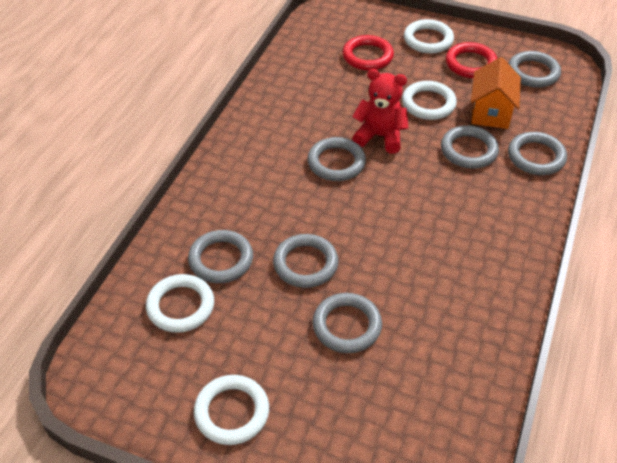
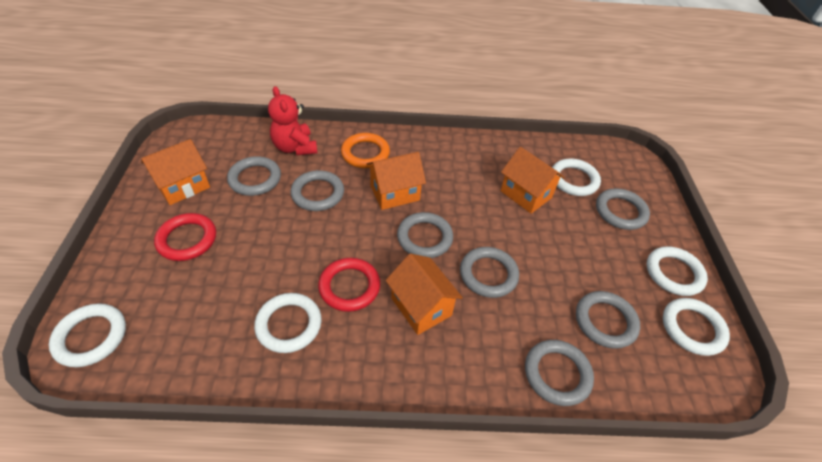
orange house: 1 -> 4
orange ring: 0 -> 1
white ring: 4 -> 5

